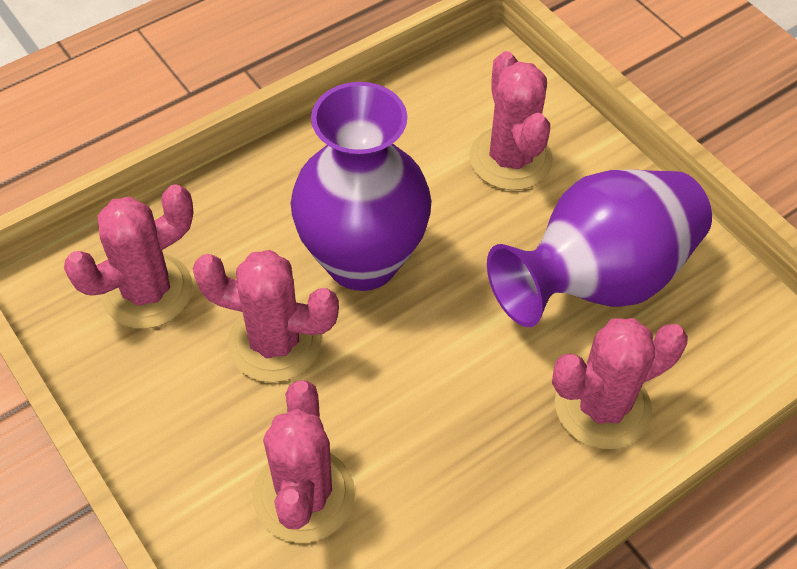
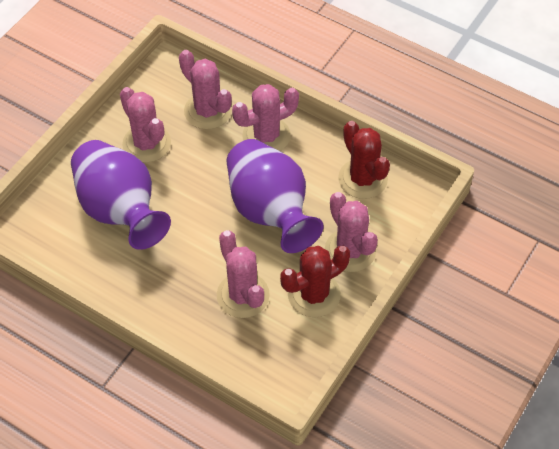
red cactus: 0 -> 2

